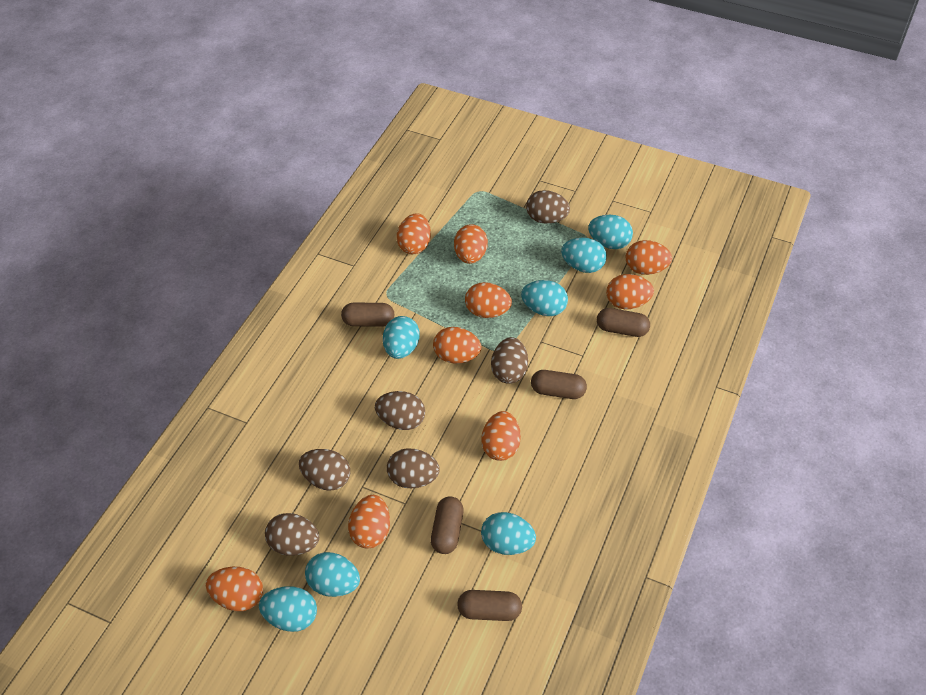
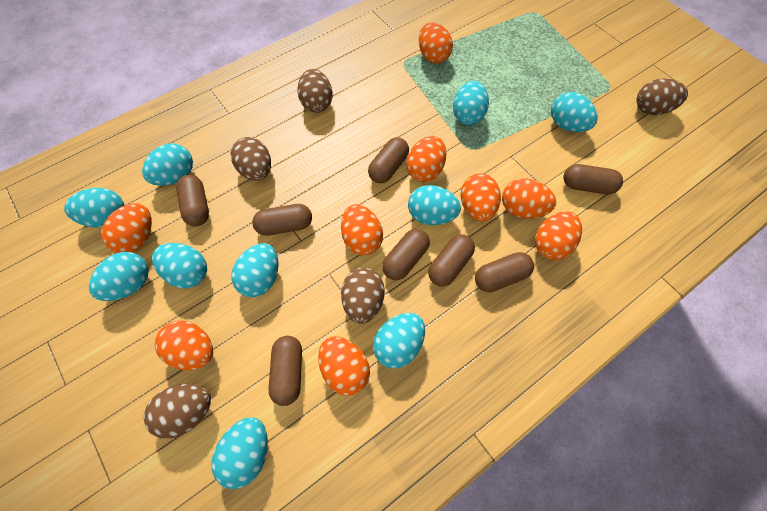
brown capsule: 5 -> 8
brown egg: 6 -> 5
turquoise egg: 7 -> 10

